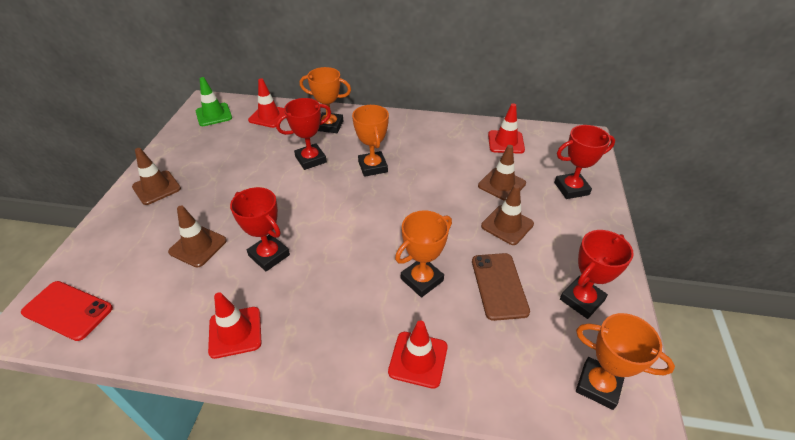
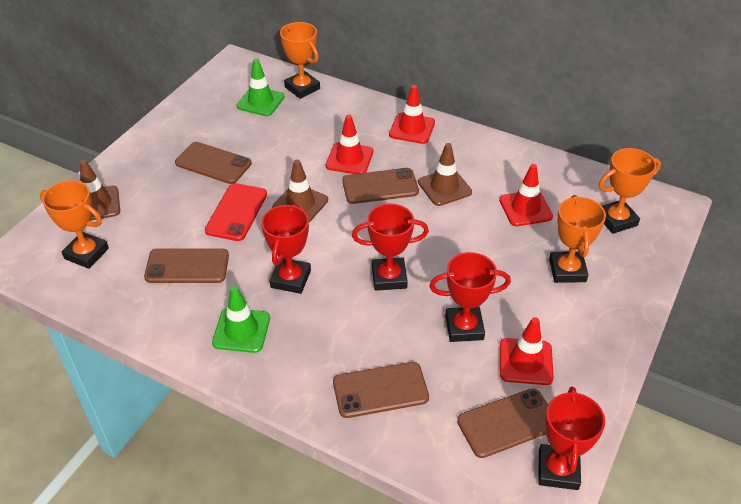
brown phone: 1 -> 5
brown traffic cone: 4 -> 3
green traffic cone: 1 -> 2

